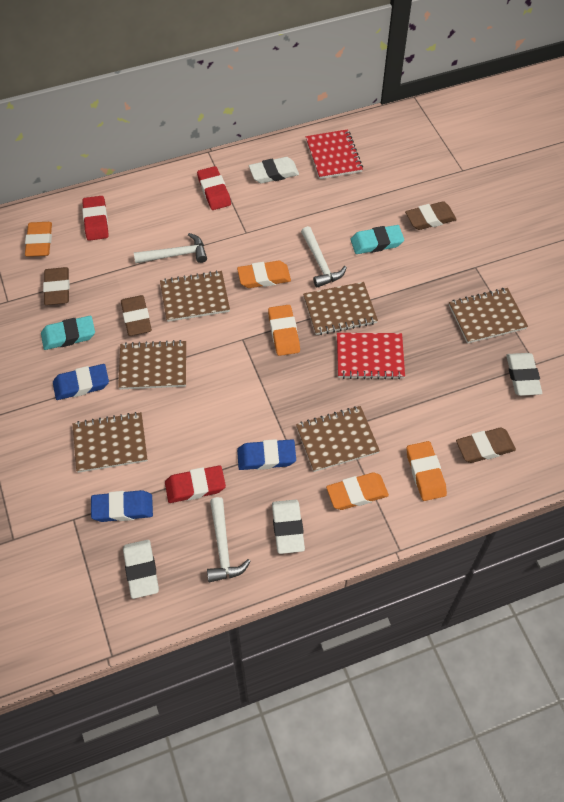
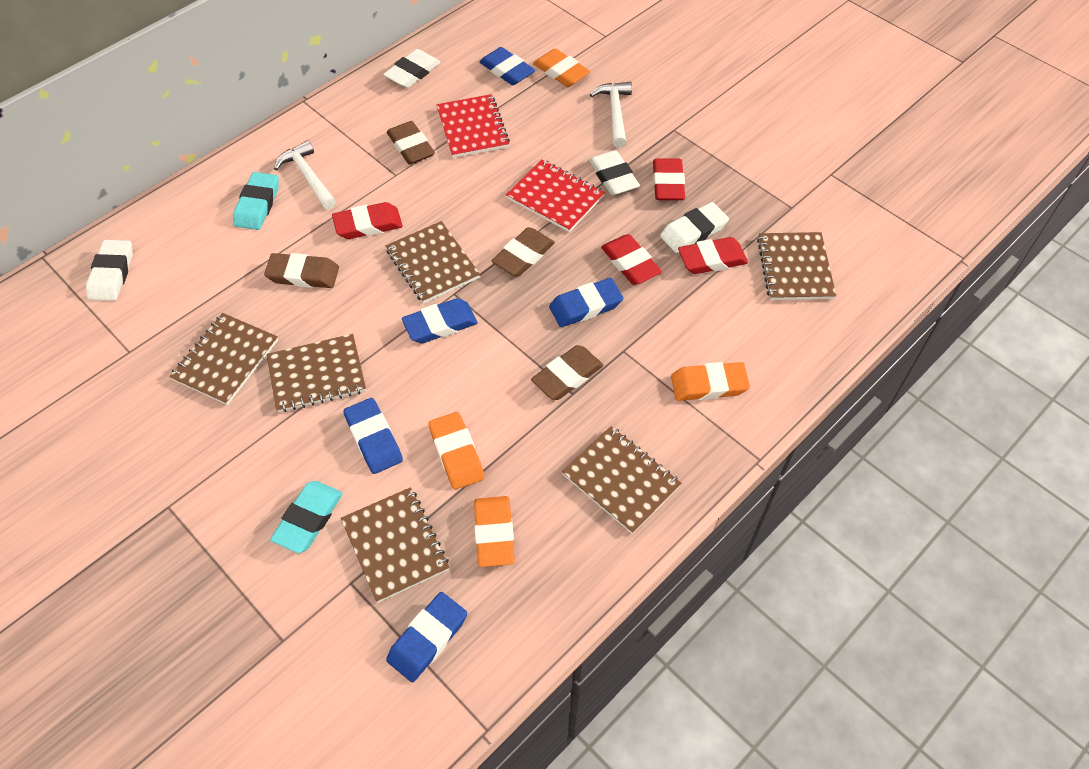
blue eraser: 3 -> 5
orange eraser: 5 -> 4
red eraser: 3 -> 4
white hammer: 3 -> 2

